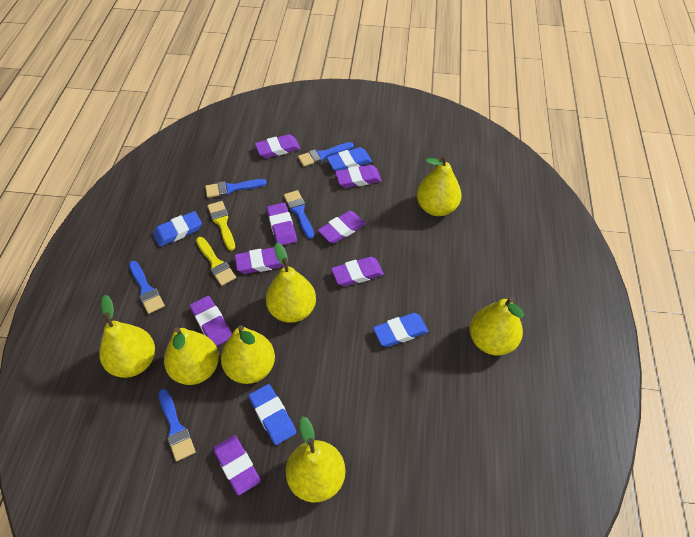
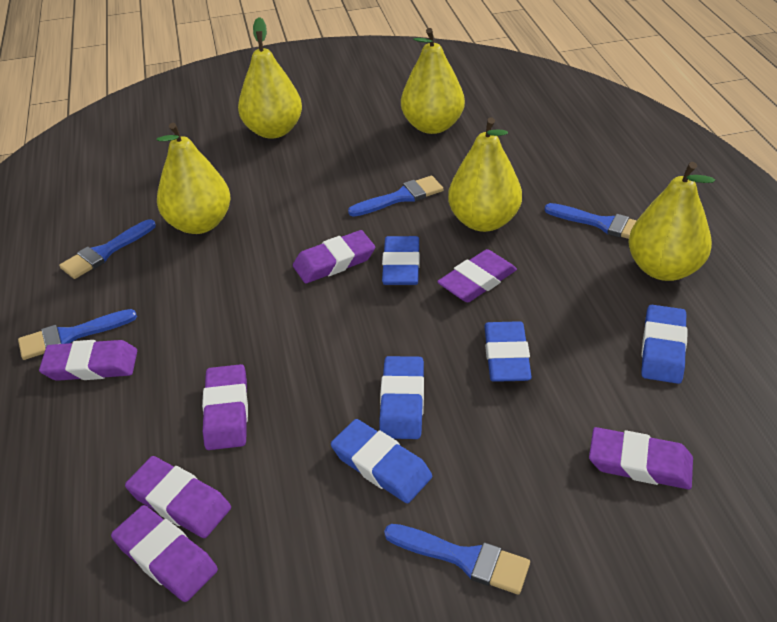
blue eraser: 4 -> 5
purple eraser: 8 -> 7
yellow brush: 2 -> 0
yellow pear: 7 -> 5

